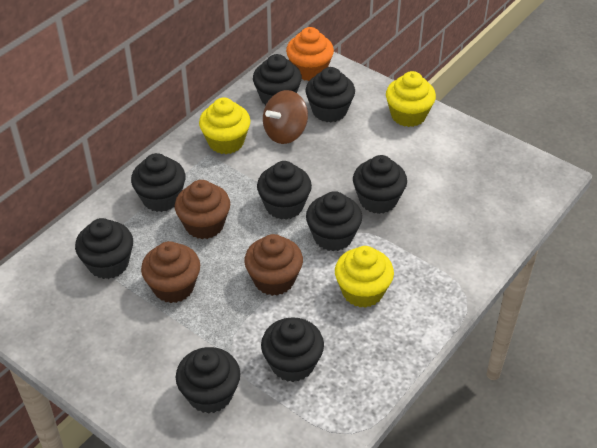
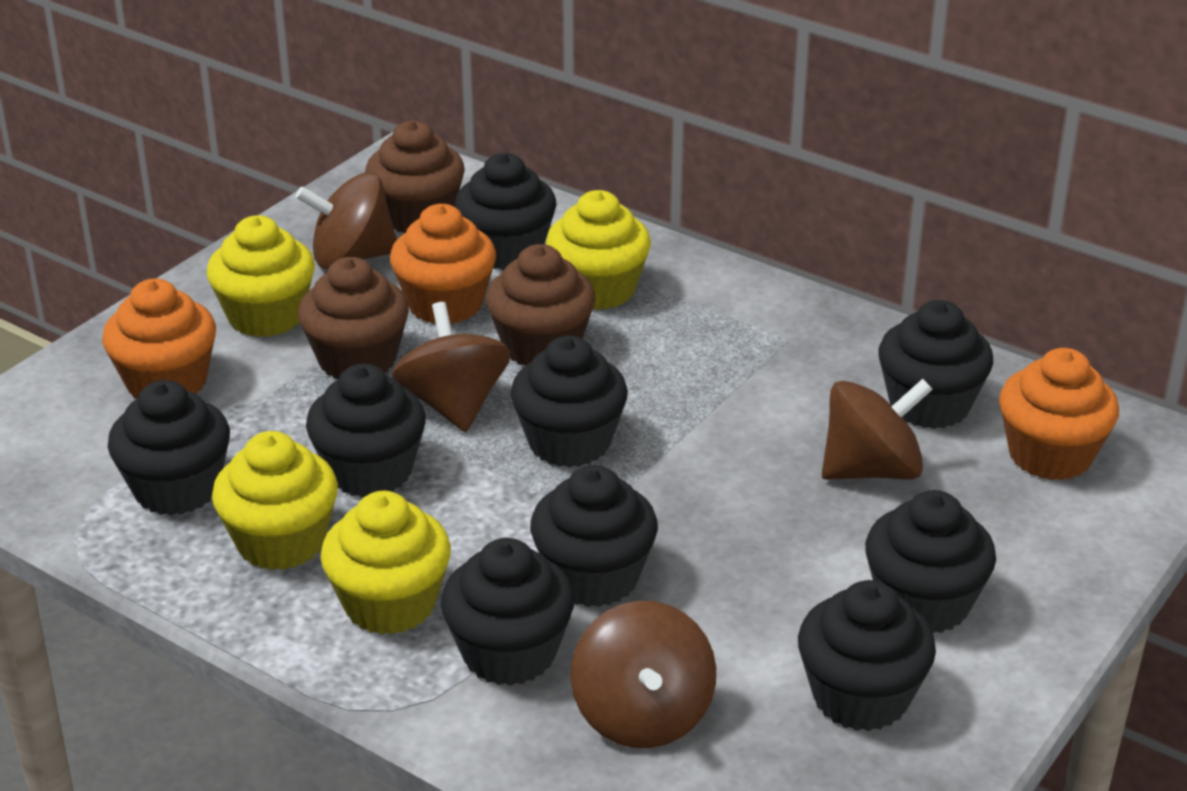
brown spinning top: 1 -> 4
orange cupcake: 1 -> 3
yellow cupcake: 3 -> 4

